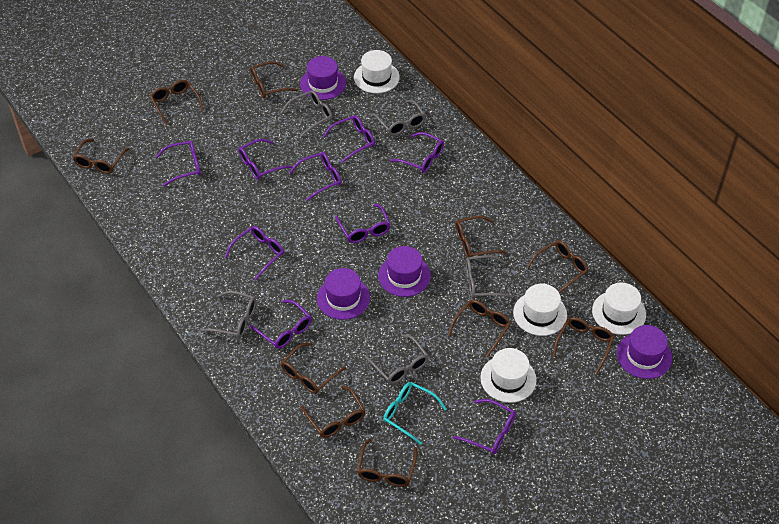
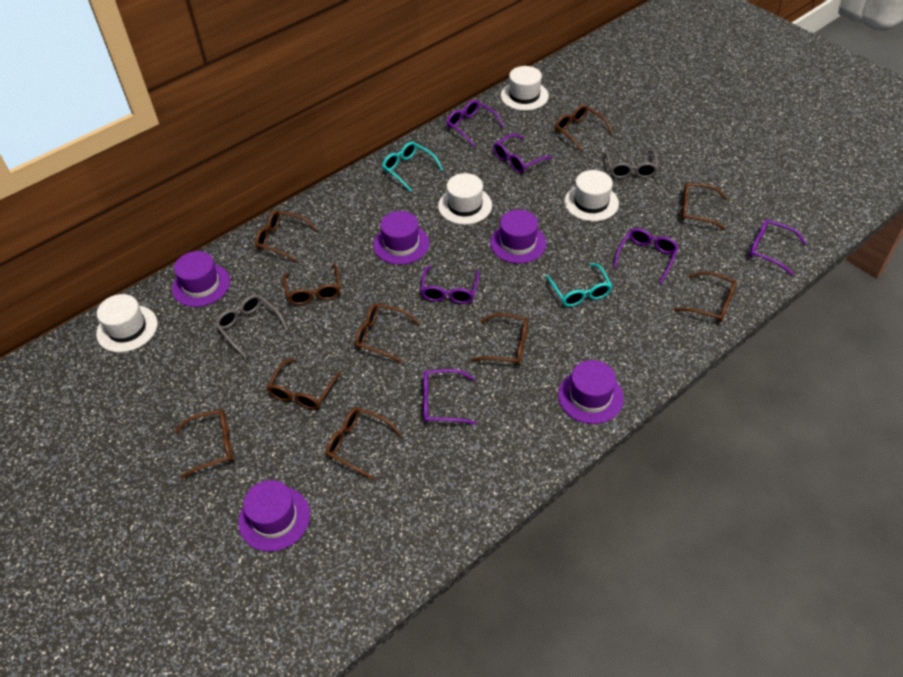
grey glasses: 5 -> 2
purple glasses: 9 -> 6
purple hat: 4 -> 5
turquoise glasses: 1 -> 2

